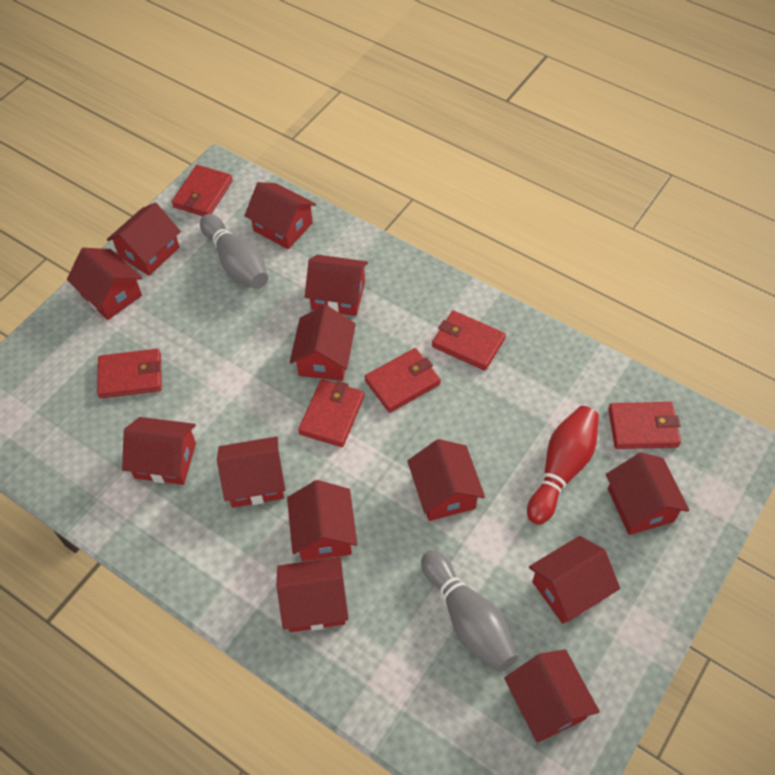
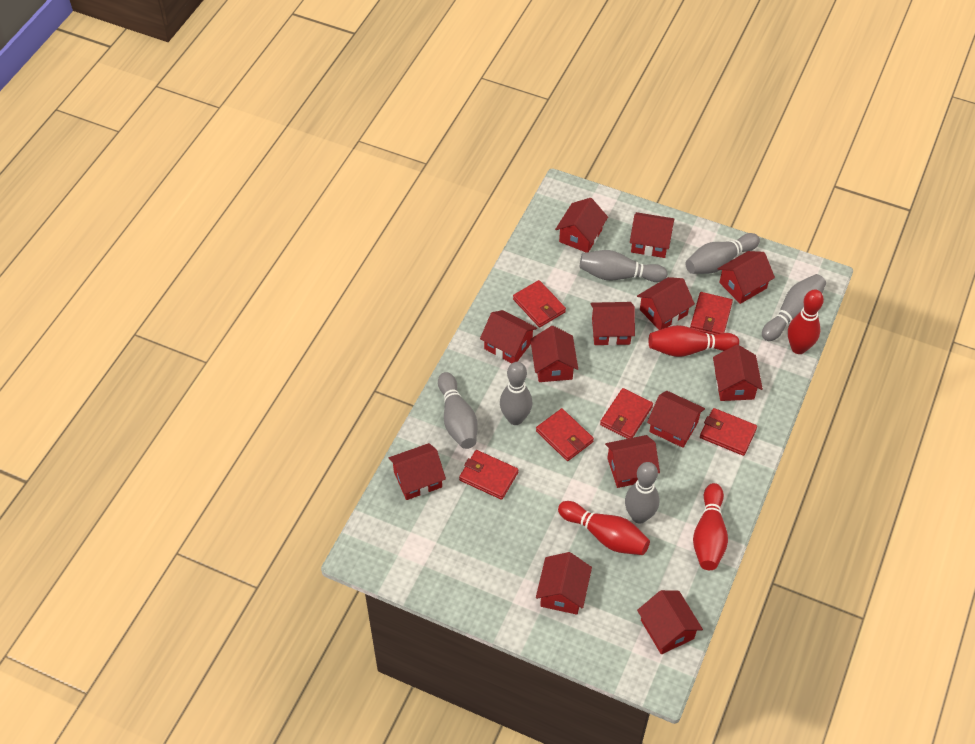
grey bowling pin: 2 -> 6
red bowling pin: 1 -> 4

